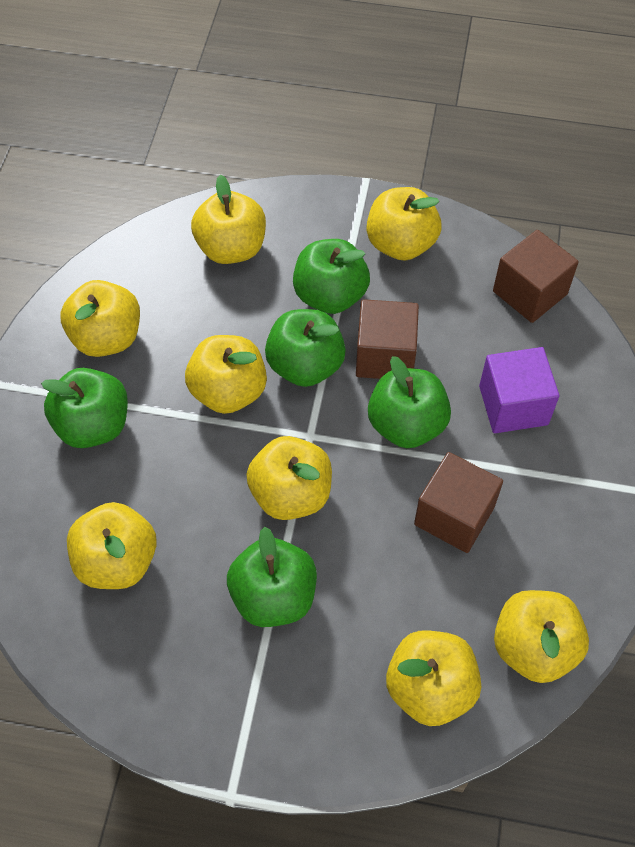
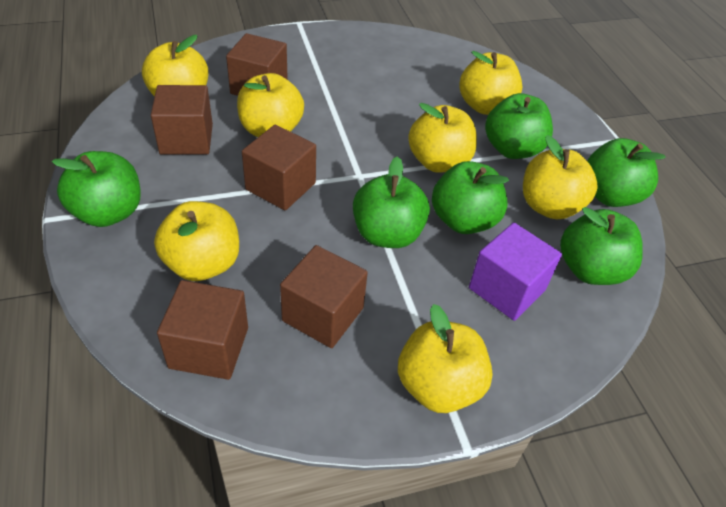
brown cube: 3 -> 5
green apple: 5 -> 6
yellow apple: 8 -> 7

